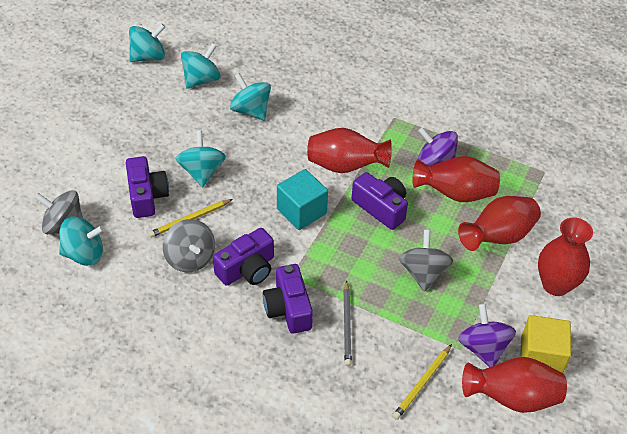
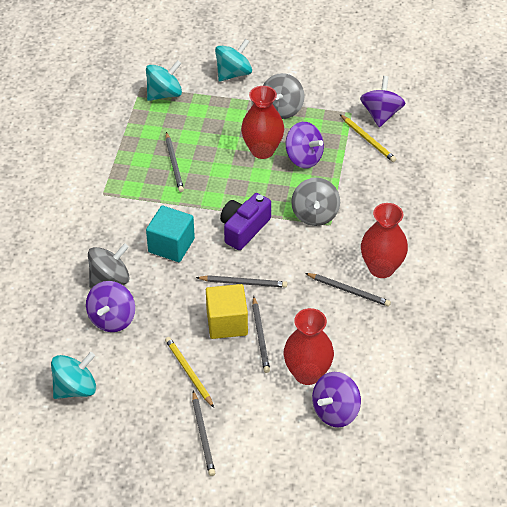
grey pencil: 1 -> 5
purple camera: 4 -> 1
purple spinning top: 2 -> 4
red vase: 5 -> 3
turquoise spinning top: 5 -> 3

